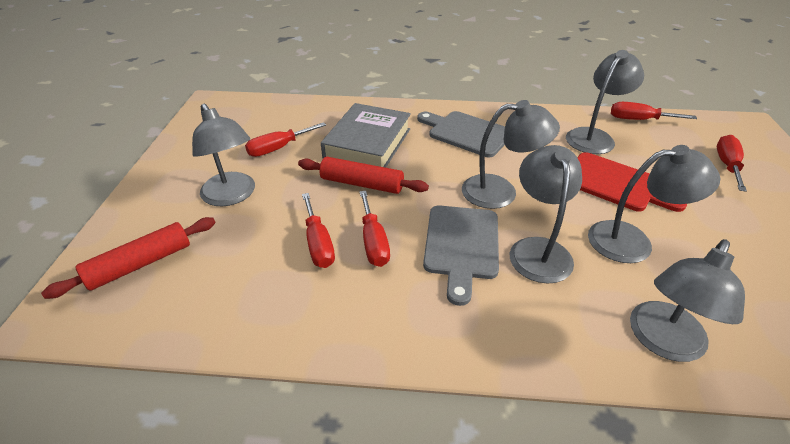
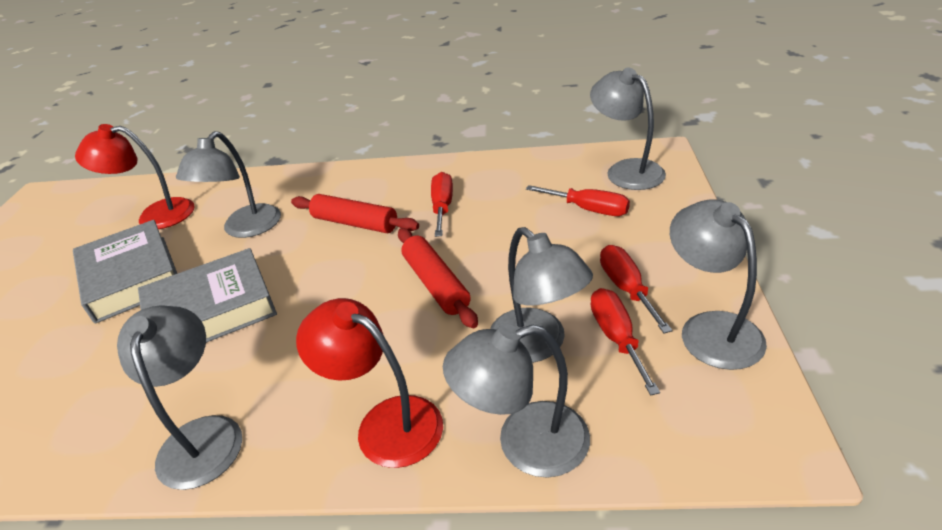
grey book: 1 -> 2
grey cutting board: 2 -> 0
red cutting board: 1 -> 0
red lamp: 0 -> 2
red screwdriver: 5 -> 4

